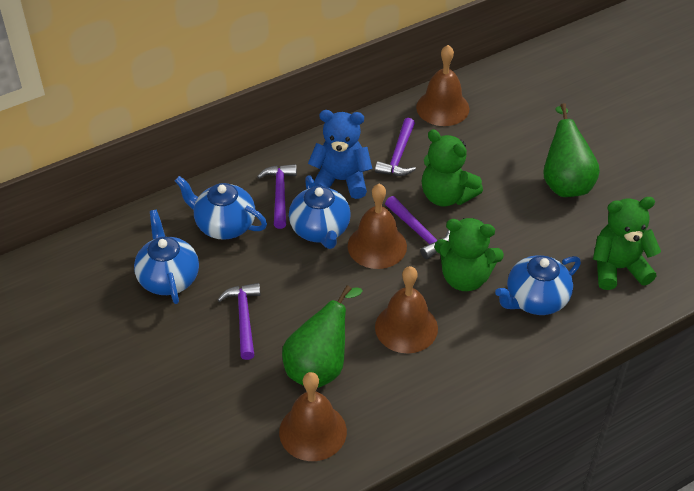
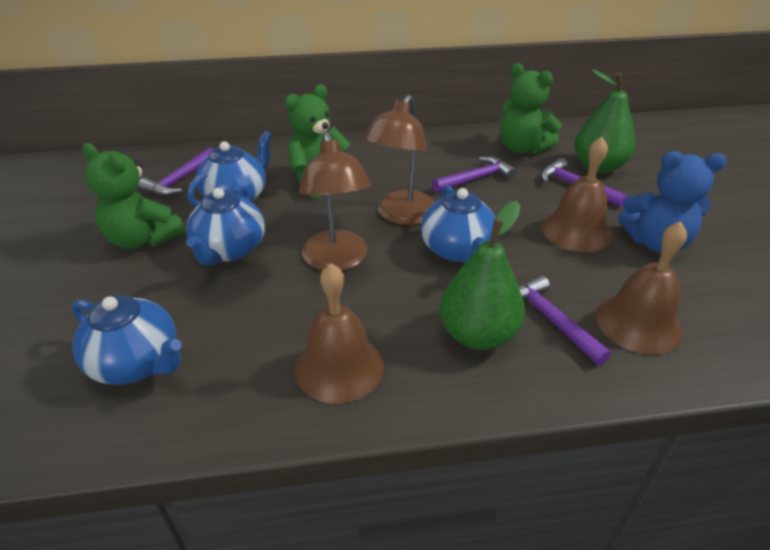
brown bell: 4 -> 3
brown lamp: 0 -> 2

